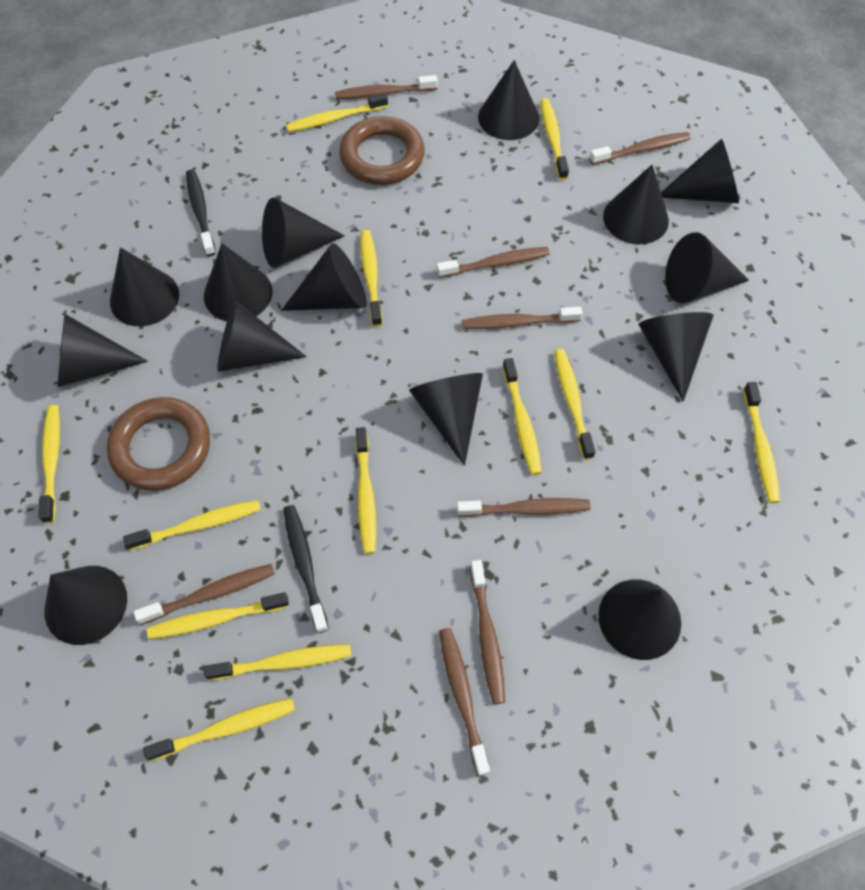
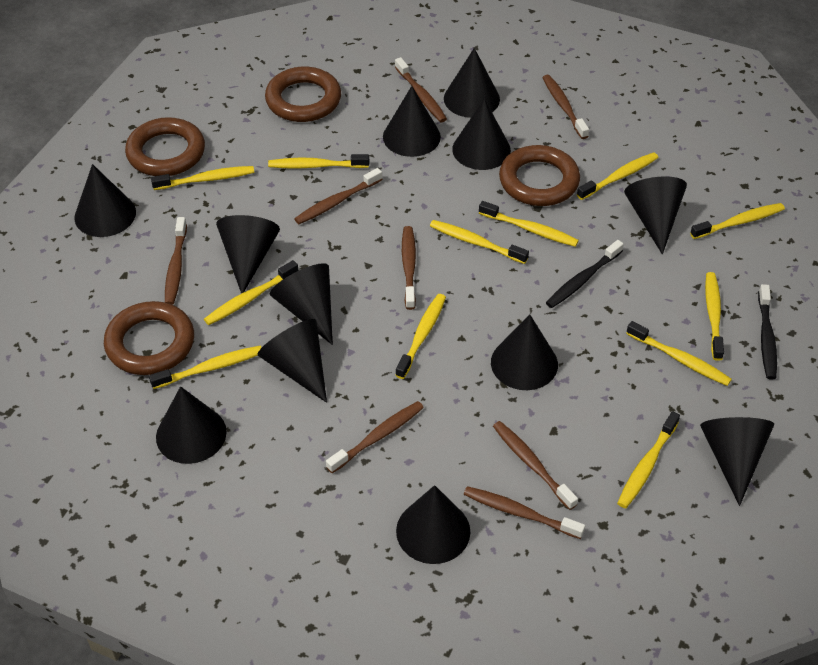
black cone: 14 -> 12
brown ring: 2 -> 4

